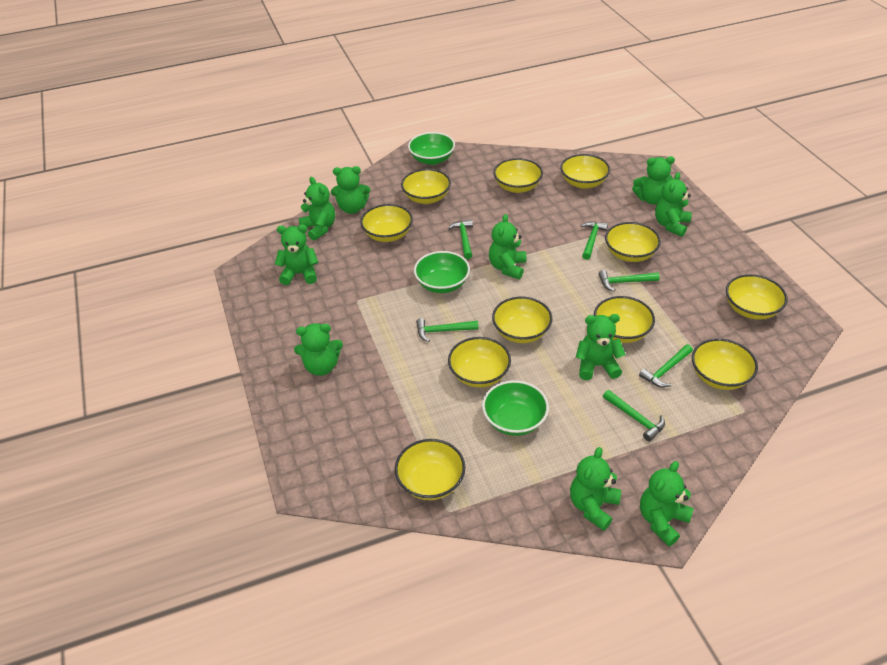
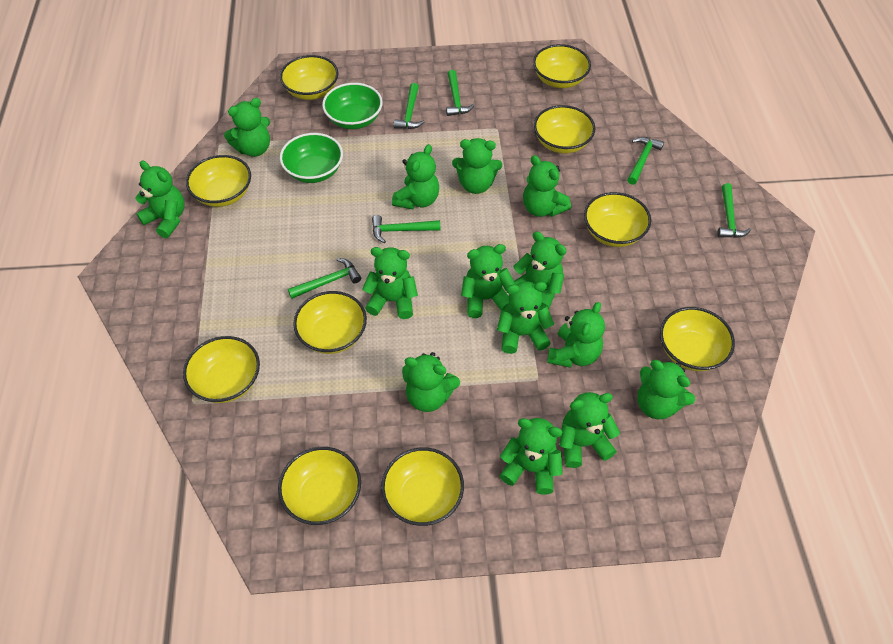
green bowl: 3 -> 2
green teddy bear: 10 -> 14
yellow bowl: 11 -> 10

